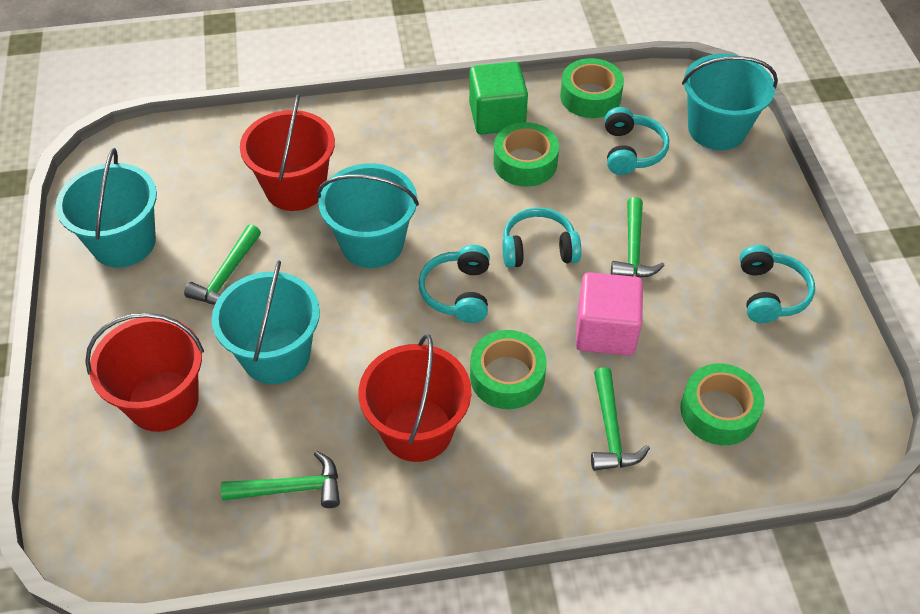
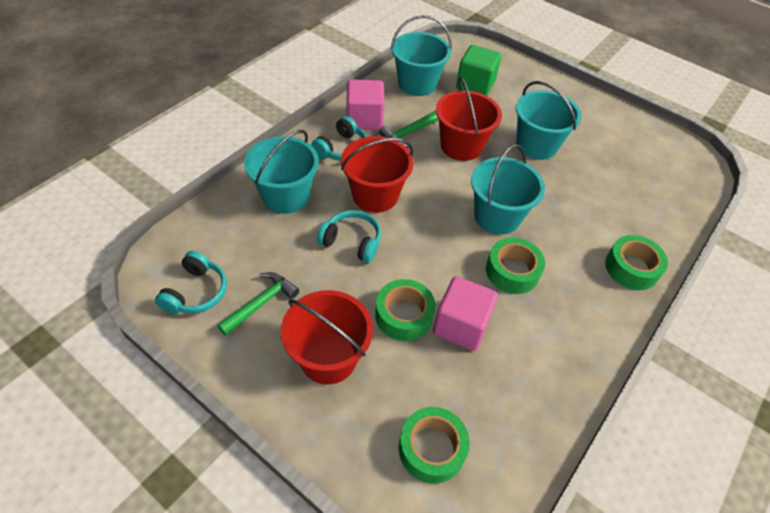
green hammer: 4 -> 2
pink cube: 1 -> 2
turquoise headphones: 4 -> 3

